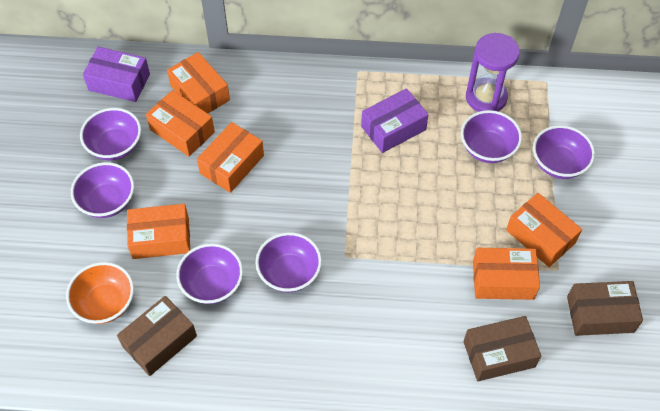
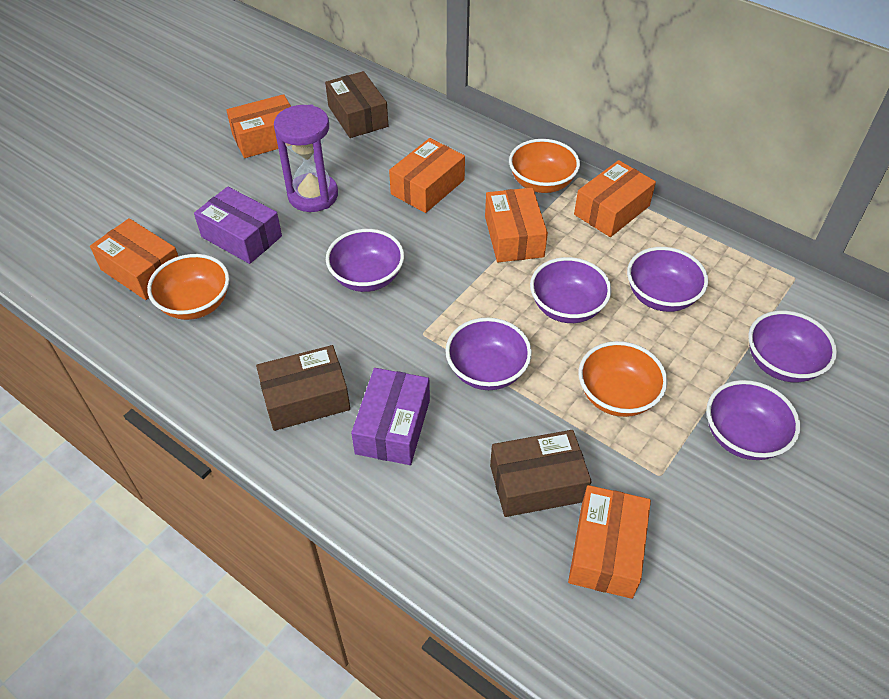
orange bowl: 1 -> 3

